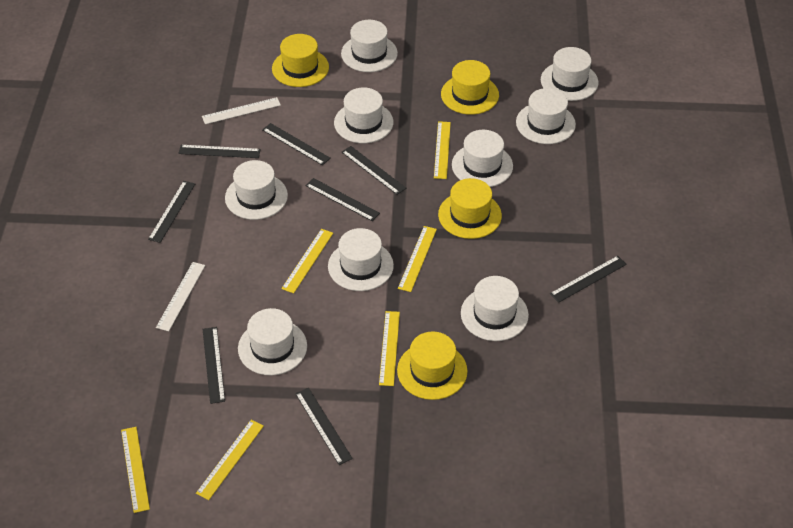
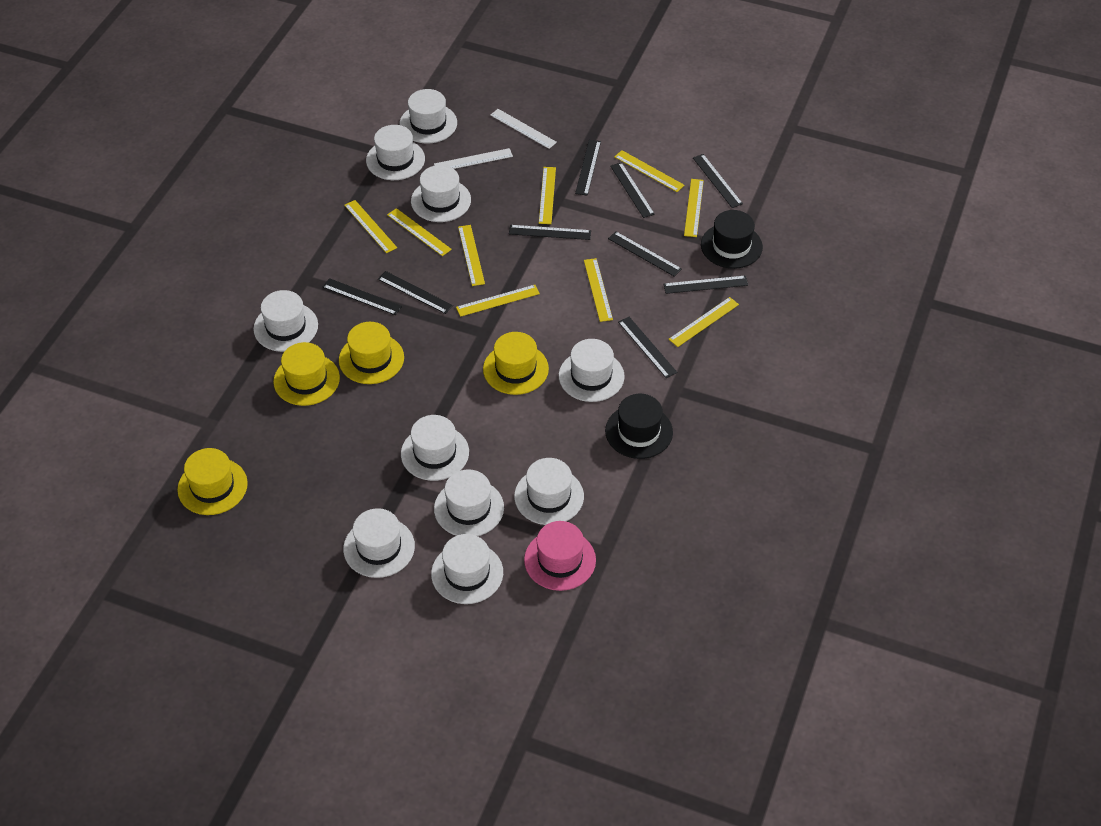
black hat: 0 -> 2
black ruler: 8 -> 9
pink hat: 0 -> 1
white hat: 9 -> 10
yellow ruler: 6 -> 9

